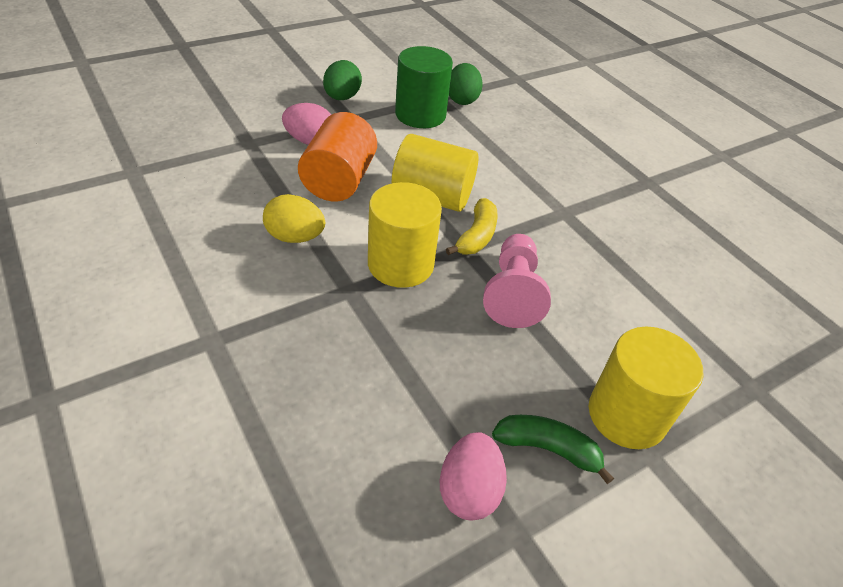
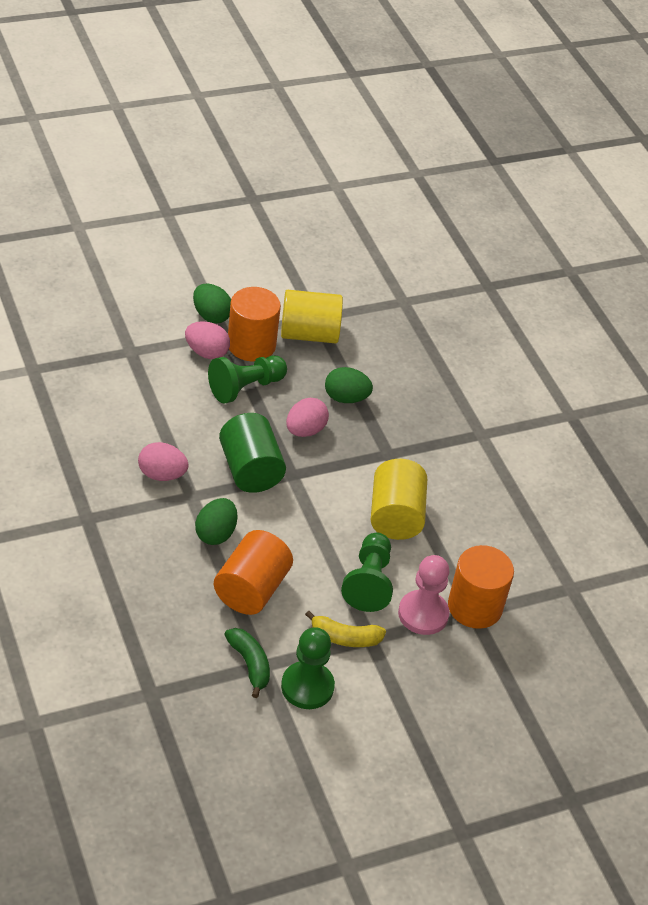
green egg: 2 -> 3
green pawn: 0 -> 3
orange cylinder: 1 -> 3
pink egg: 2 -> 3
yellow cylinder: 3 -> 2
yellow egg: 1 -> 0

